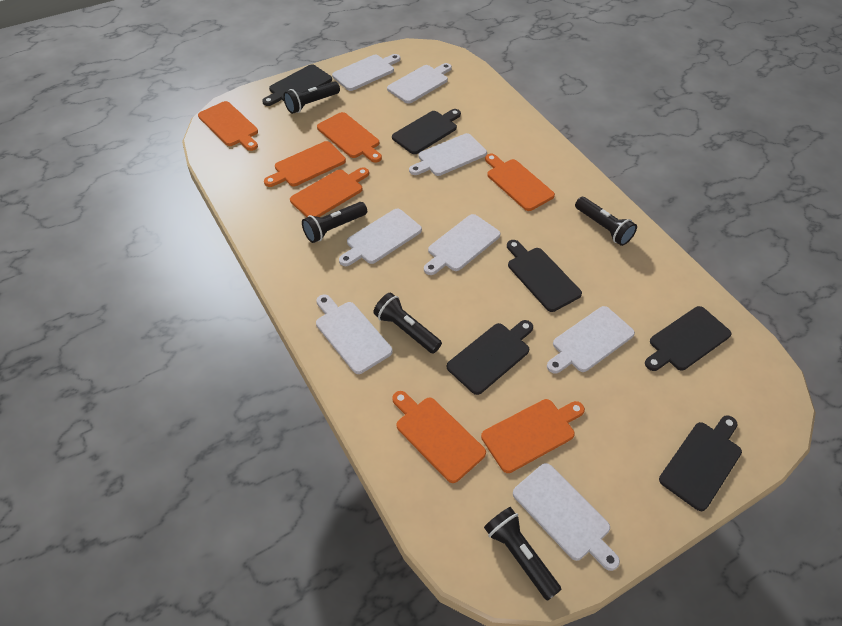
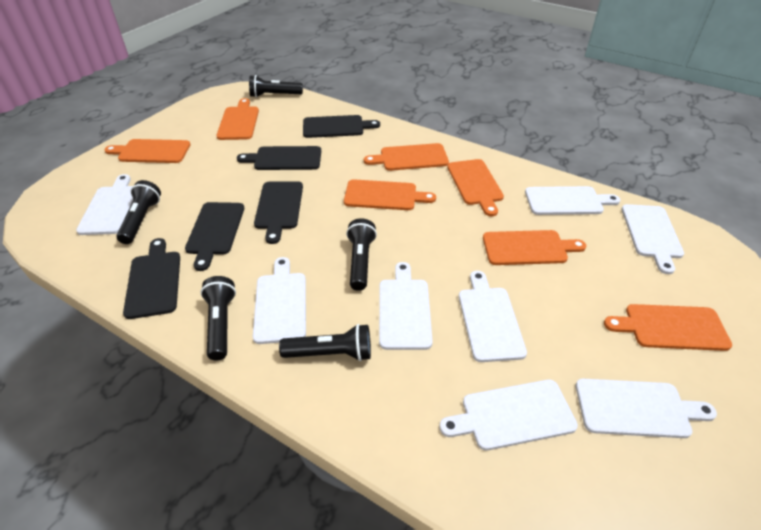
black cutting board: 6 -> 5

